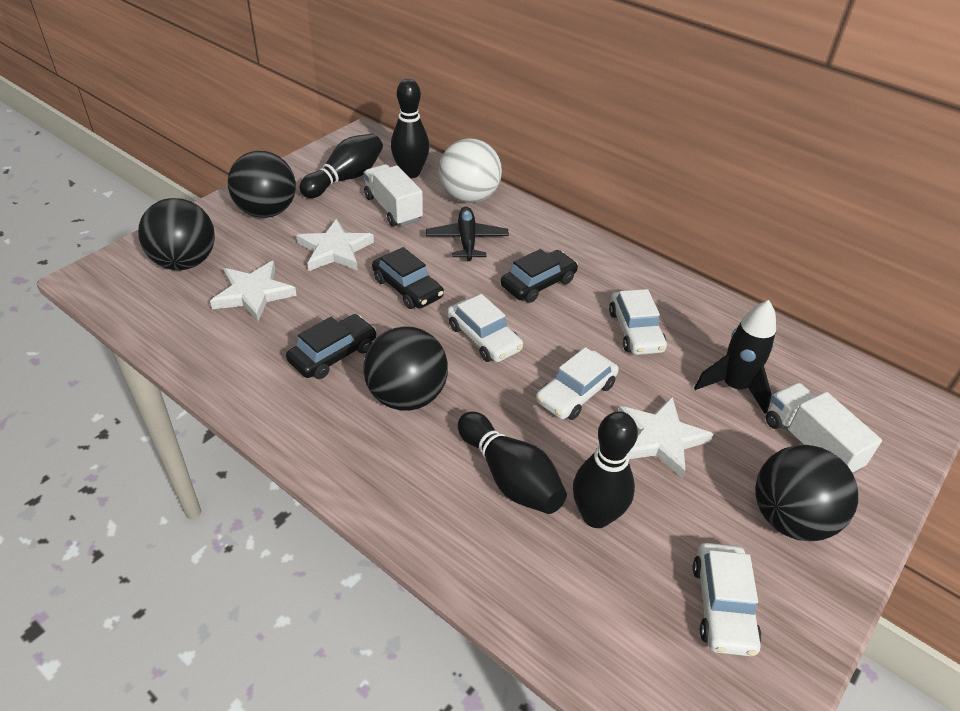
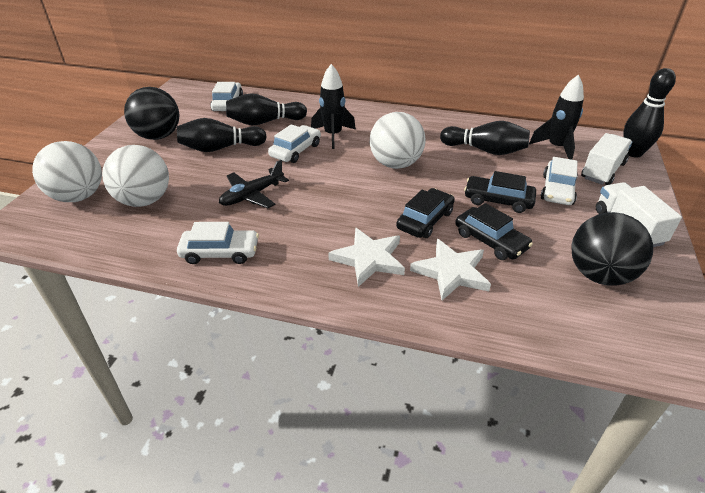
black ball: 4 -> 2
black rocket: 1 -> 2
white ball: 1 -> 3
white star: 3 -> 2

